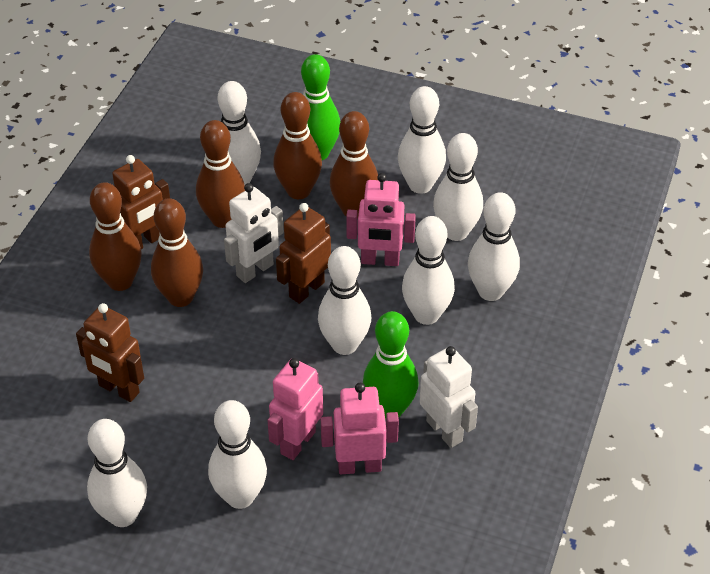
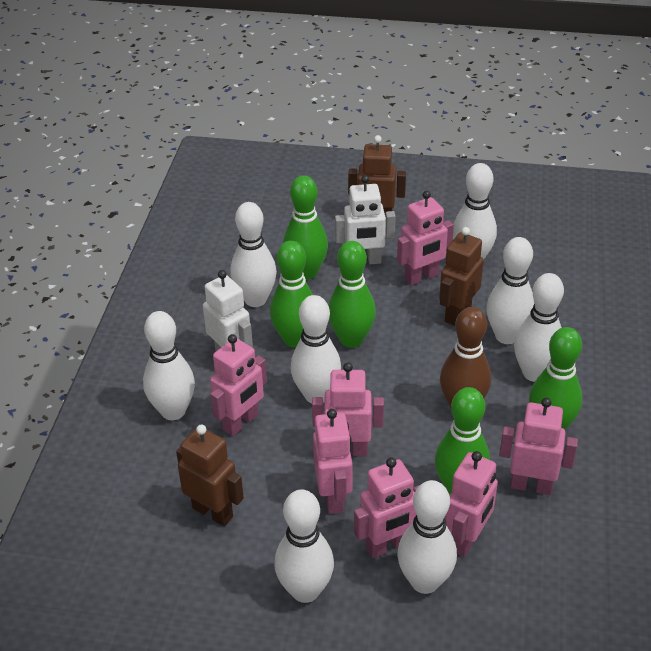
brown bowling pin: 5 -> 1
green bowling pin: 2 -> 5
pink robot: 3 -> 7

